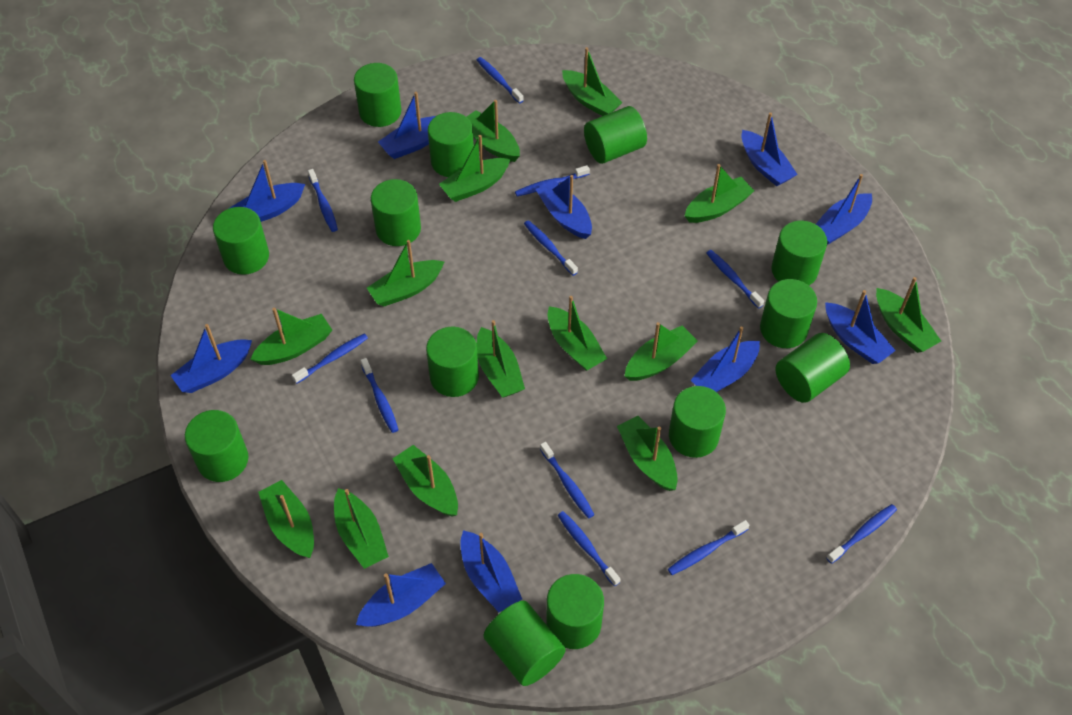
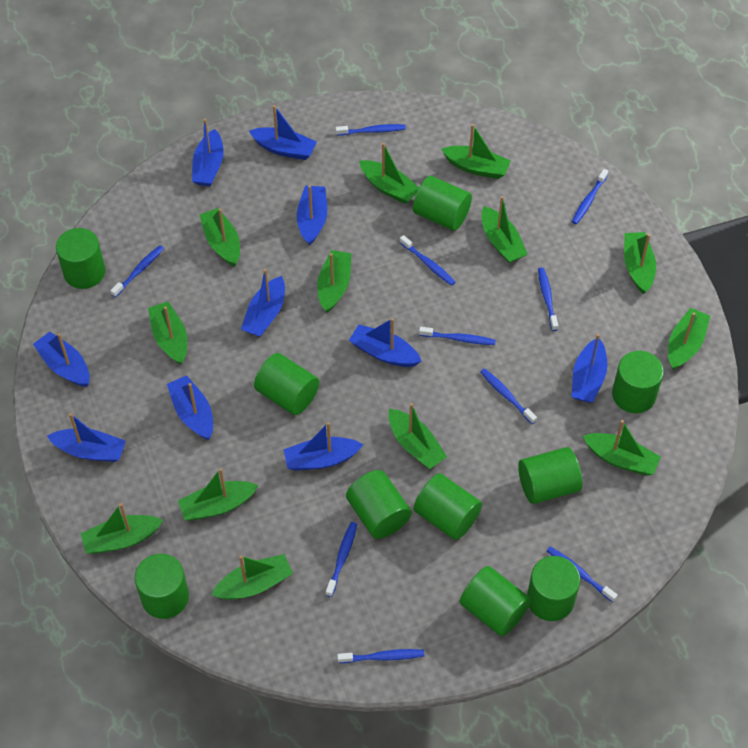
blue toothbrush: 11 -> 10
green boat: 14 -> 13
green cylinder: 13 -> 10

